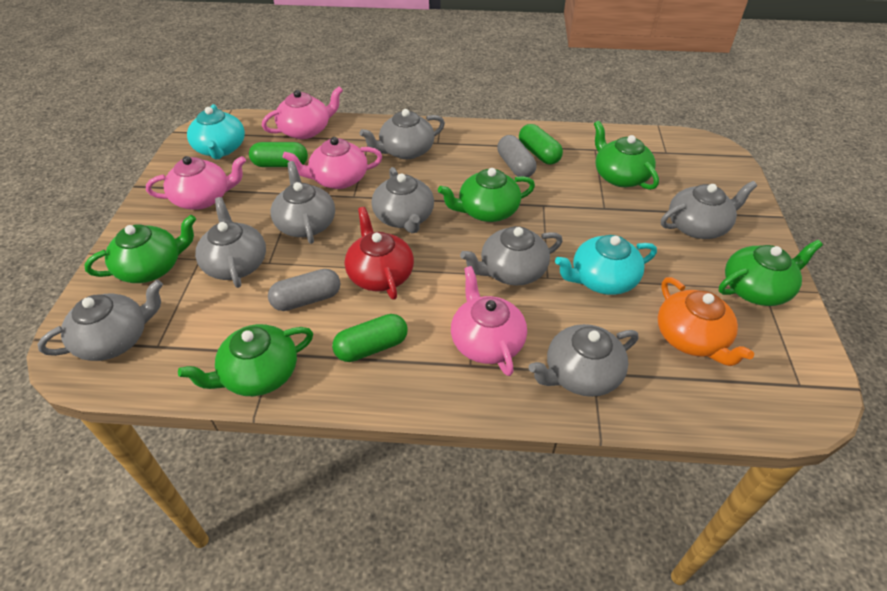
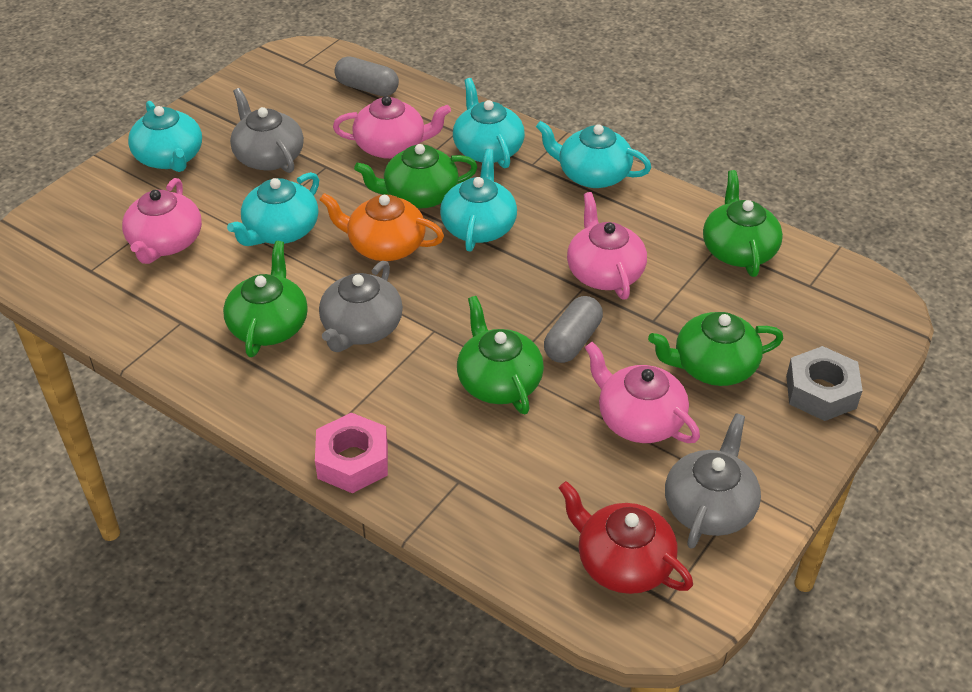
green capsule: 3 -> 0
grey nut: 0 -> 1
grey teapot: 8 -> 3
pink nut: 0 -> 1
turquoise teapot: 2 -> 5

